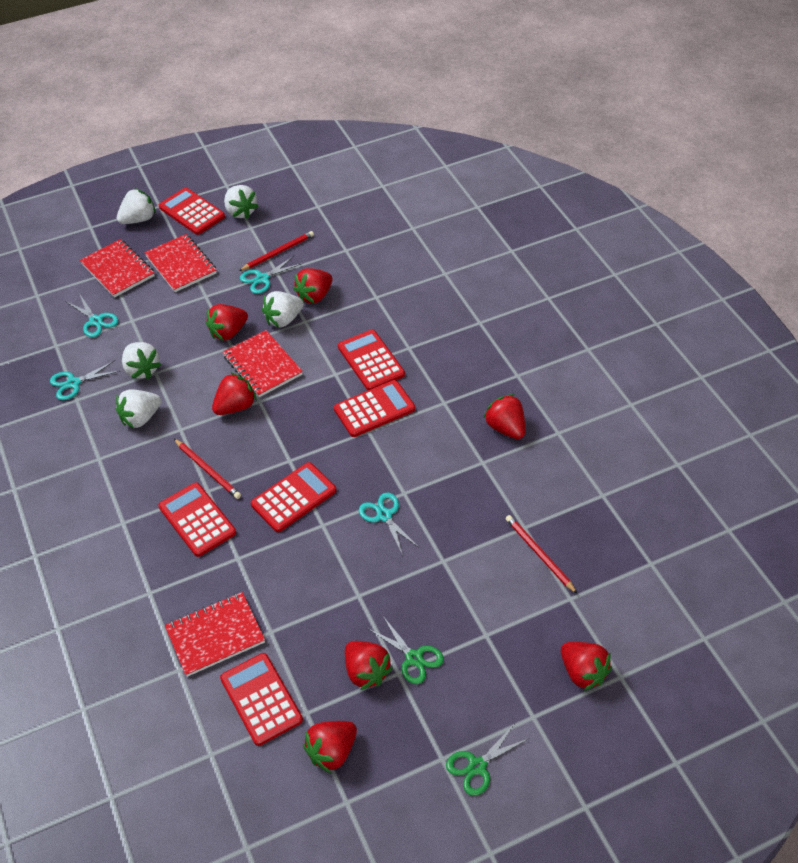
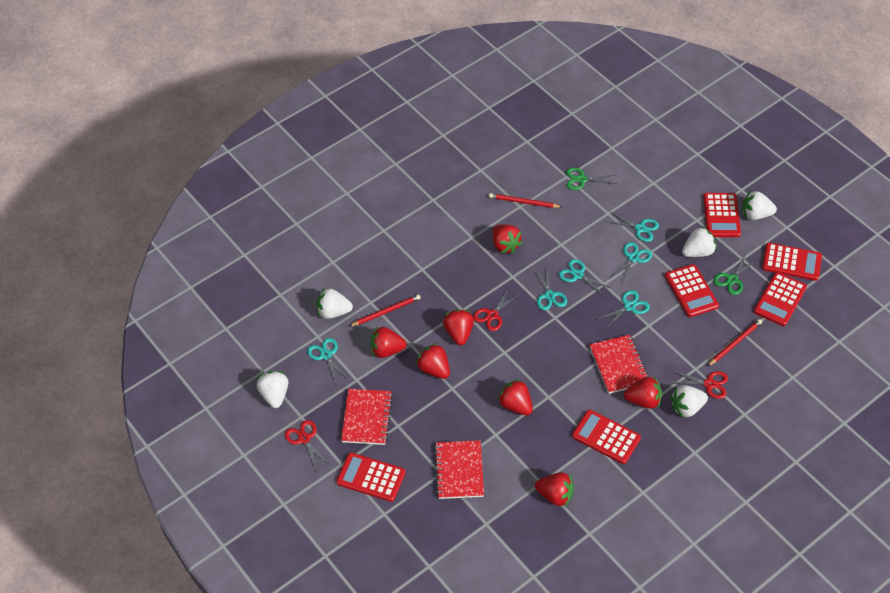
red notebook: 4 -> 3
red scissors: 0 -> 3
turquoise scissors: 4 -> 6

